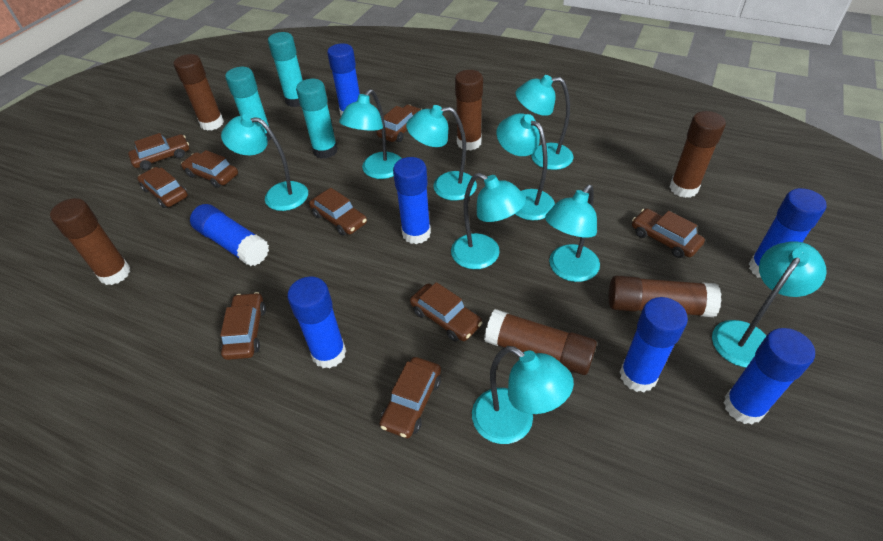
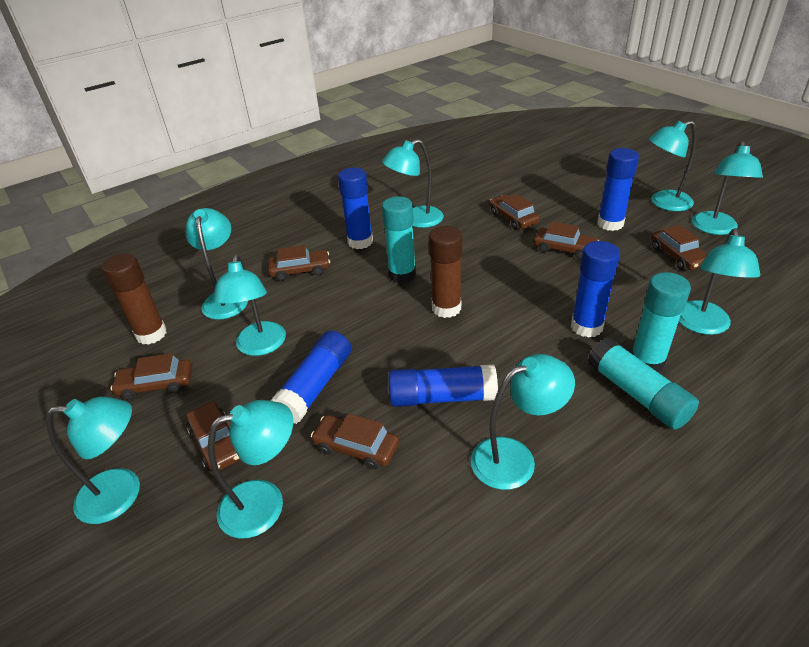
blue glue stick: 7 -> 5
brown car: 9 -> 7
brown glue stick: 6 -> 2

